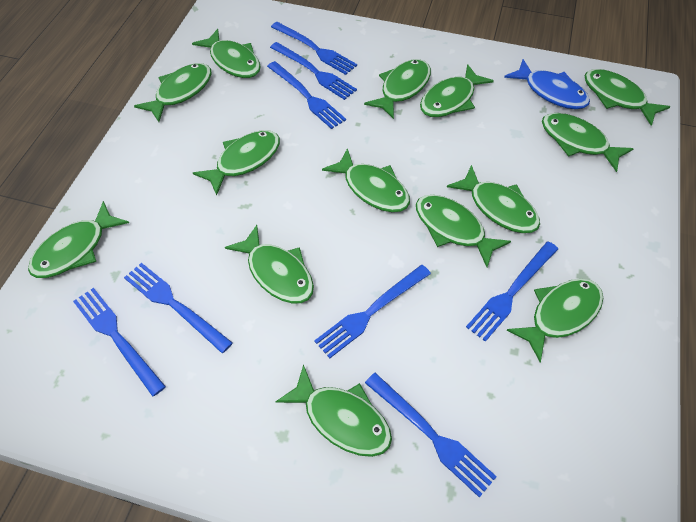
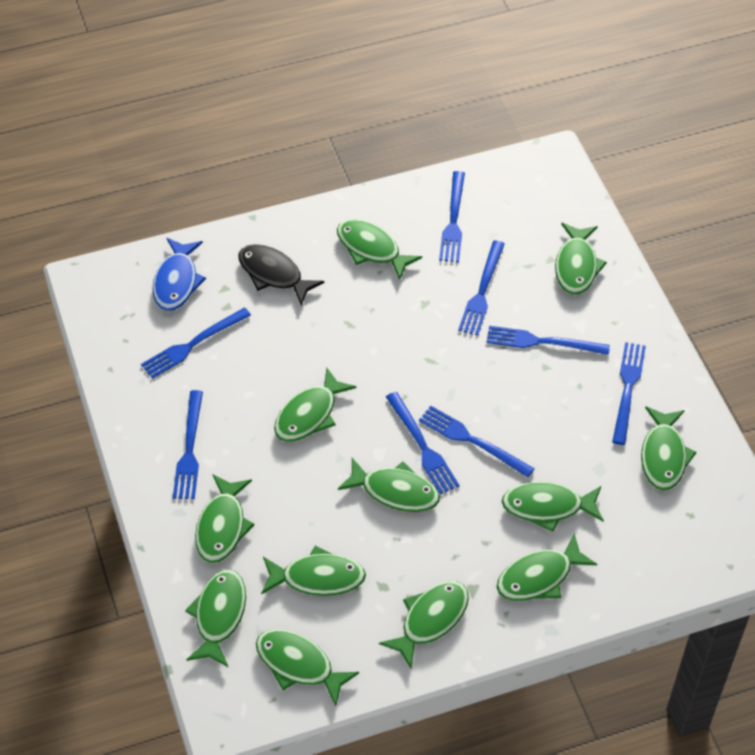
black fish: 0 -> 1
green fish: 14 -> 12

